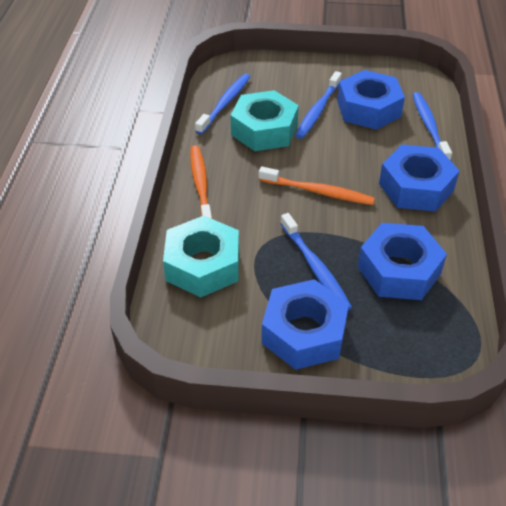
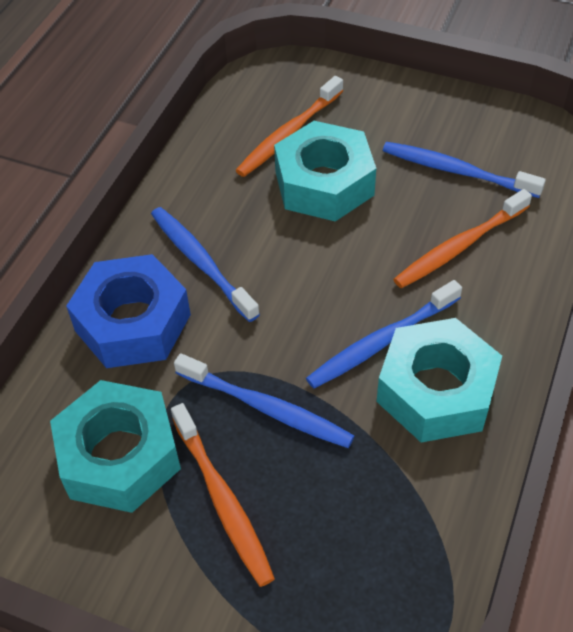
blue nut: 4 -> 1
orange toothbrush: 2 -> 3
turquoise nut: 2 -> 3

